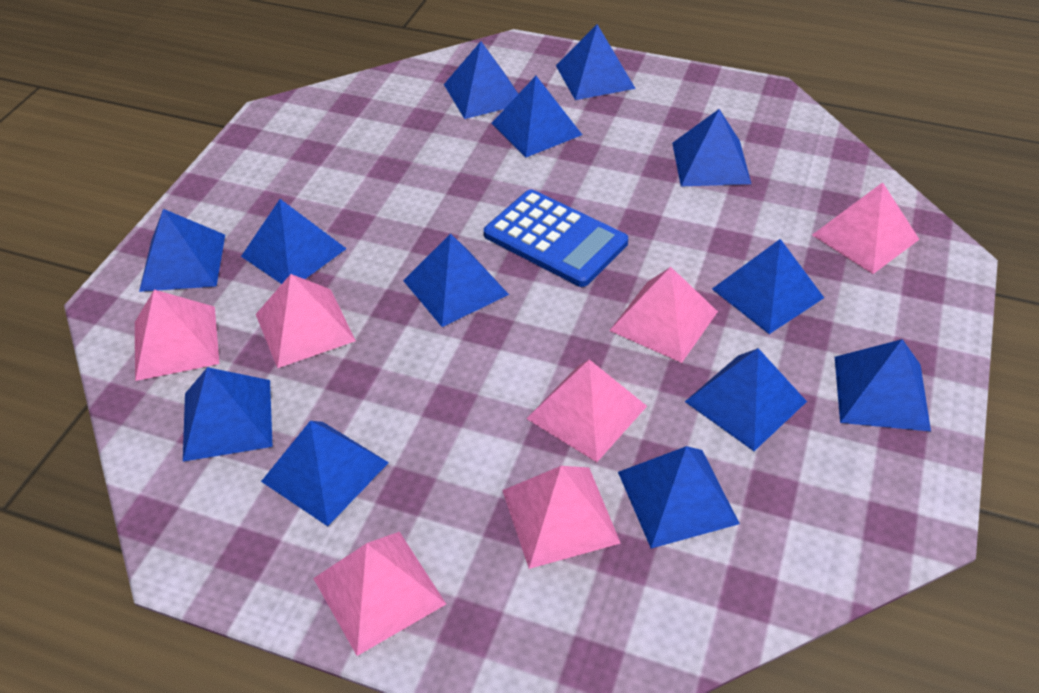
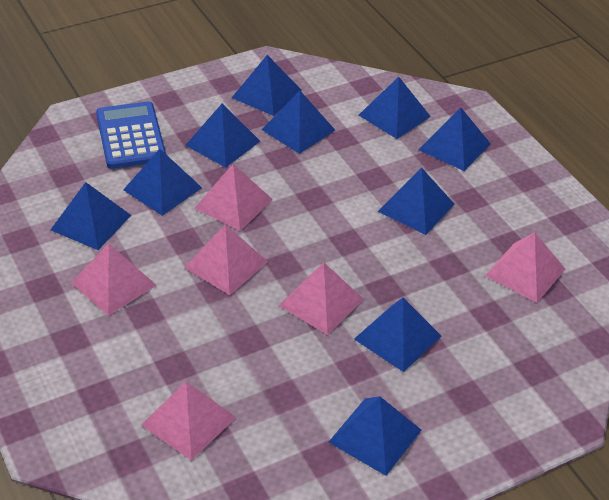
blue pyramid: 13 -> 10
pink pyramid: 7 -> 6

